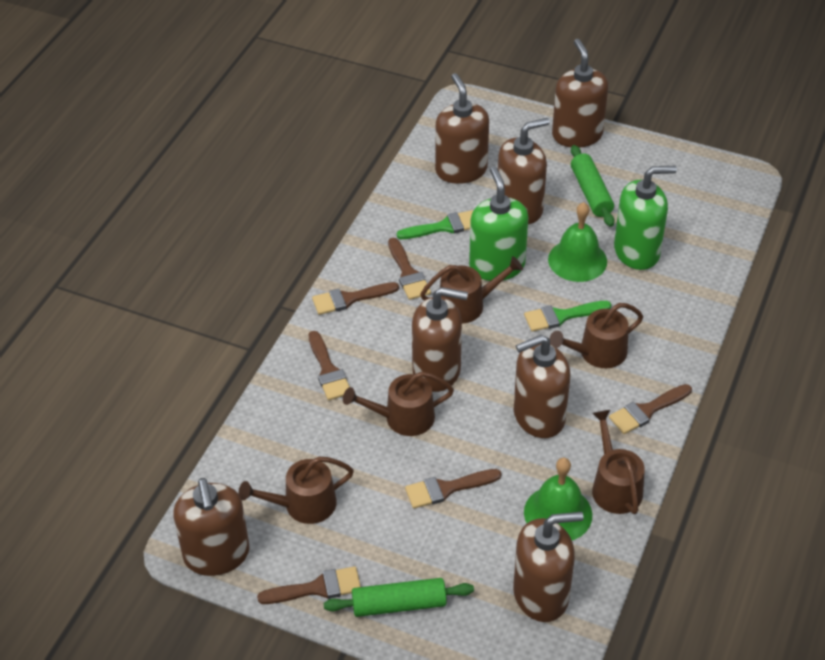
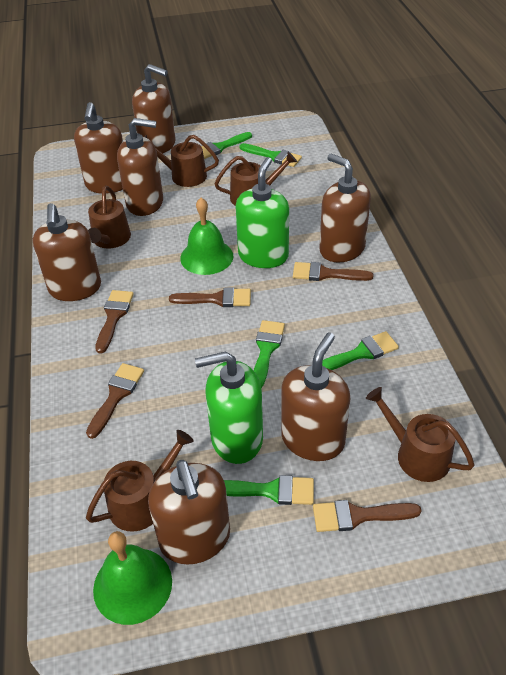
brown brush: 6 -> 5
green brush: 2 -> 5
green rolling pin: 2 -> 0

